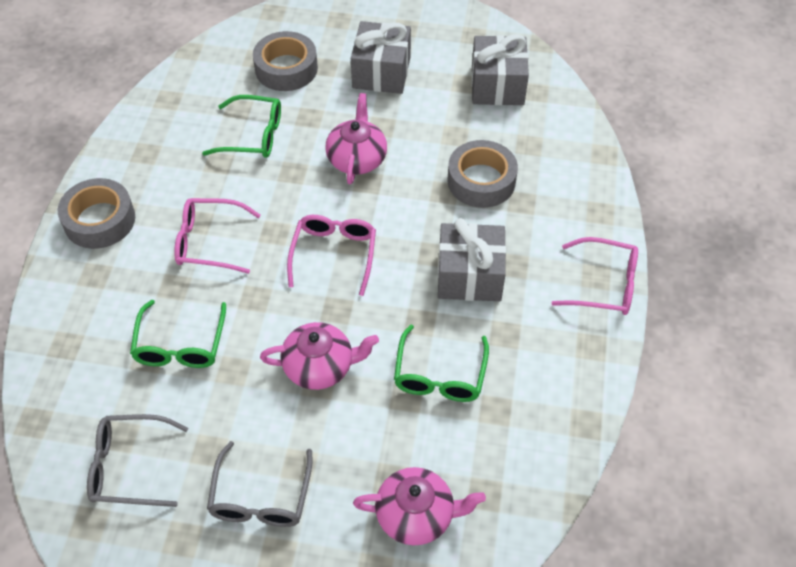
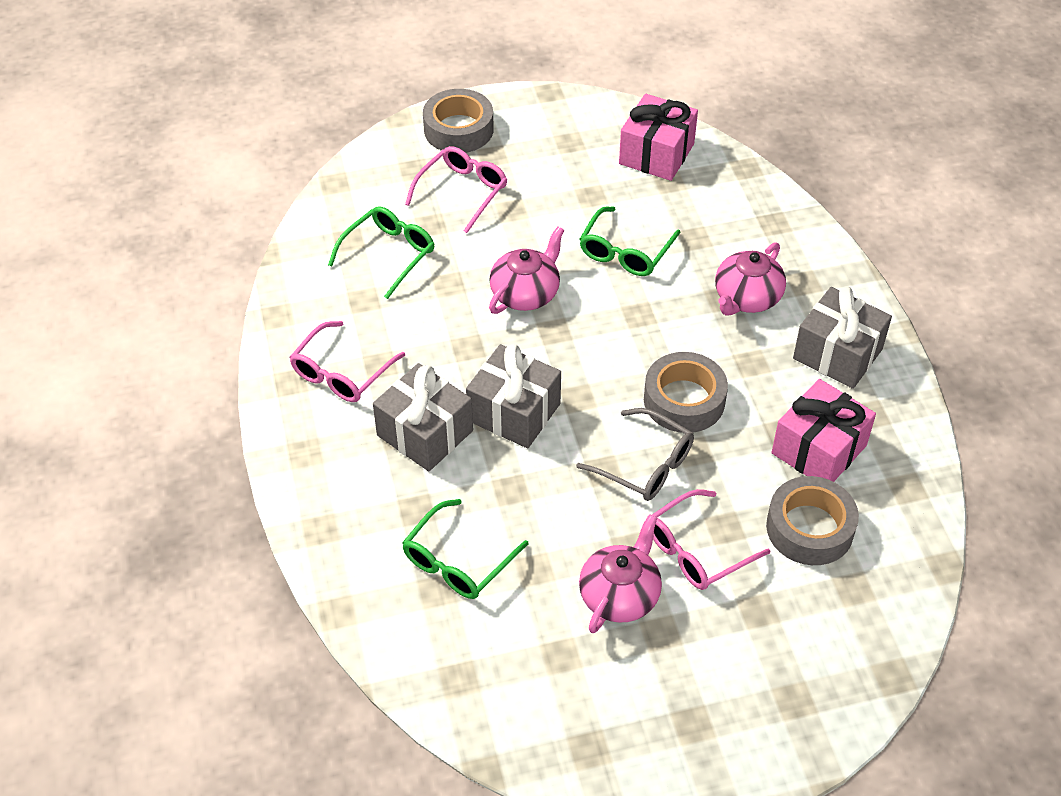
grey glasses: 2 -> 1
pink gift: 0 -> 2

